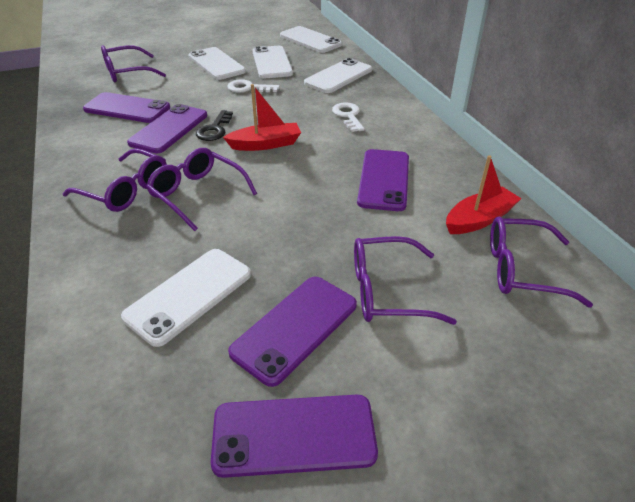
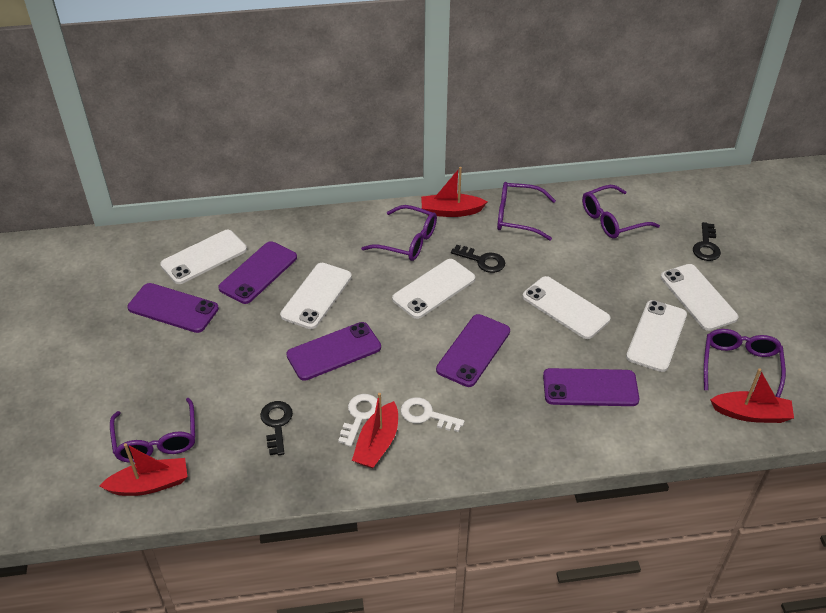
black key: 1 -> 3
red boat: 2 -> 4
white phone: 5 -> 6

